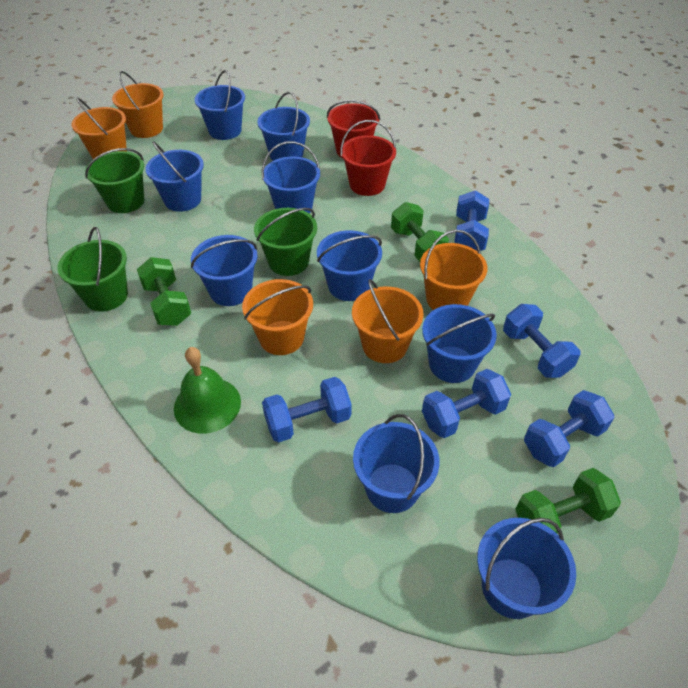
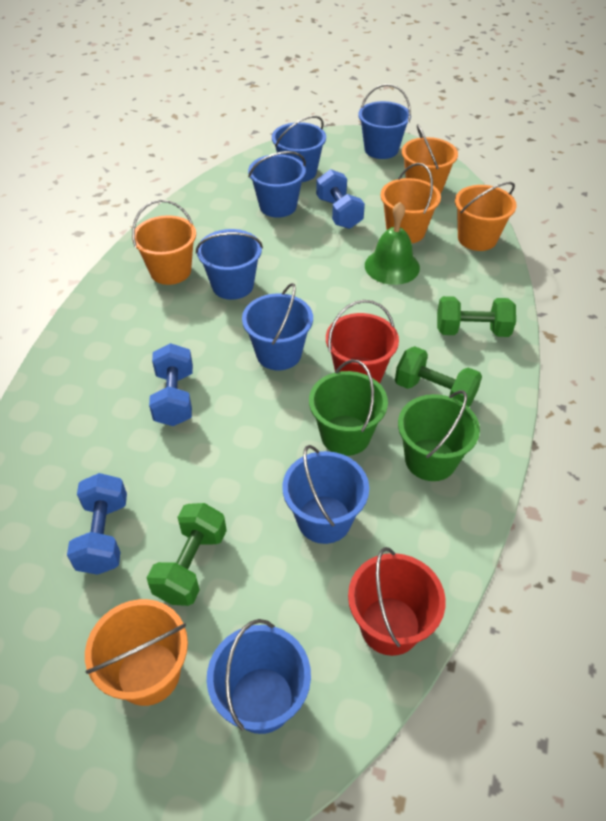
blue bucket: 9 -> 7
blue dumbbell: 5 -> 3
green bucket: 3 -> 2

